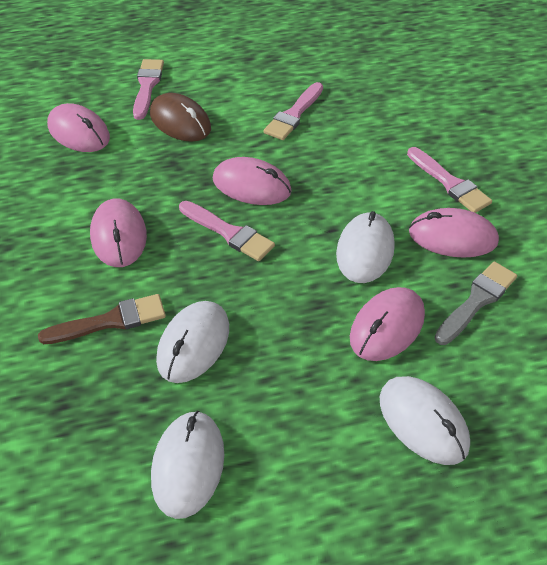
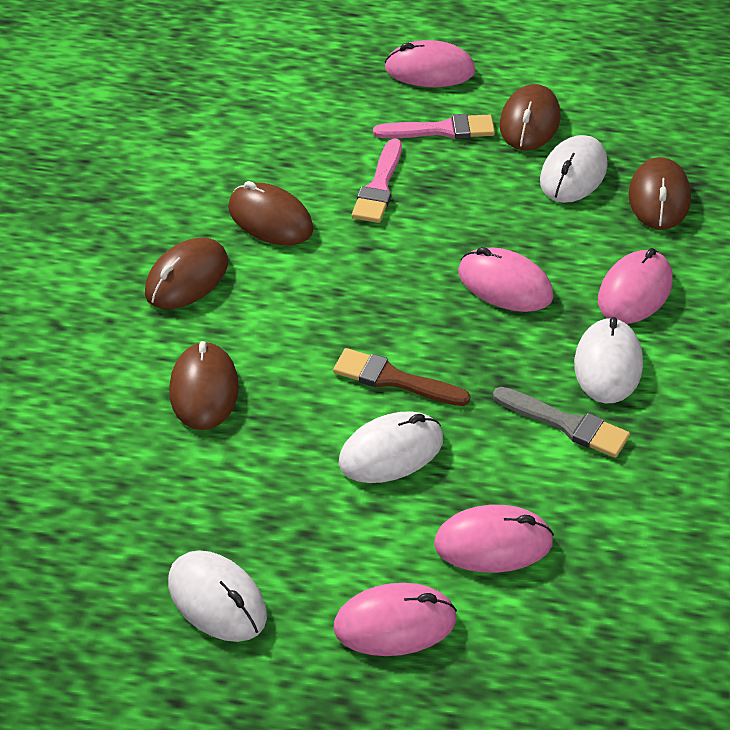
brown mouse: 1 -> 5
pink brush: 4 -> 2

